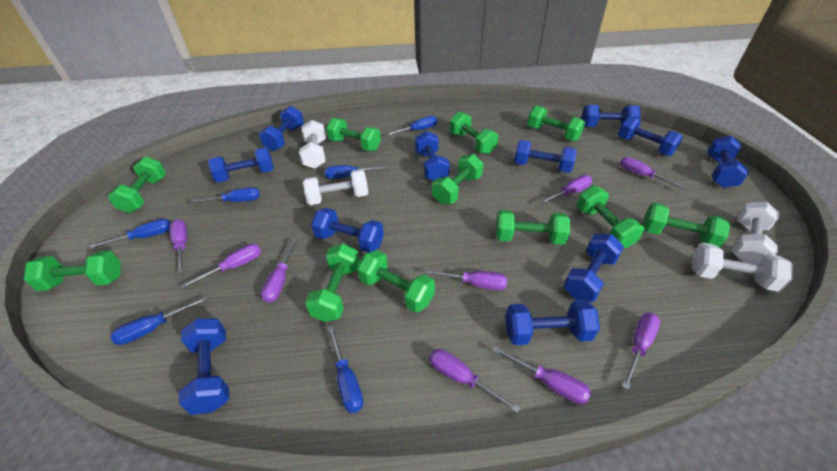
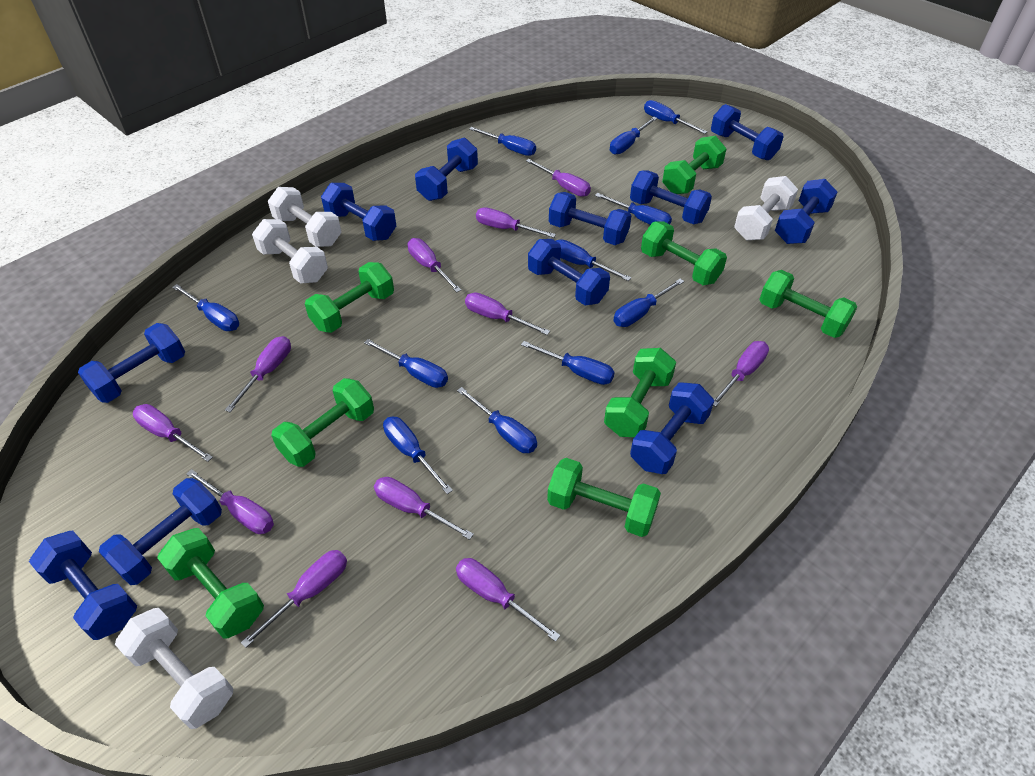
blue screwdriver: 6 -> 11
green dumbbell: 11 -> 8
purple screwdriver: 9 -> 11

